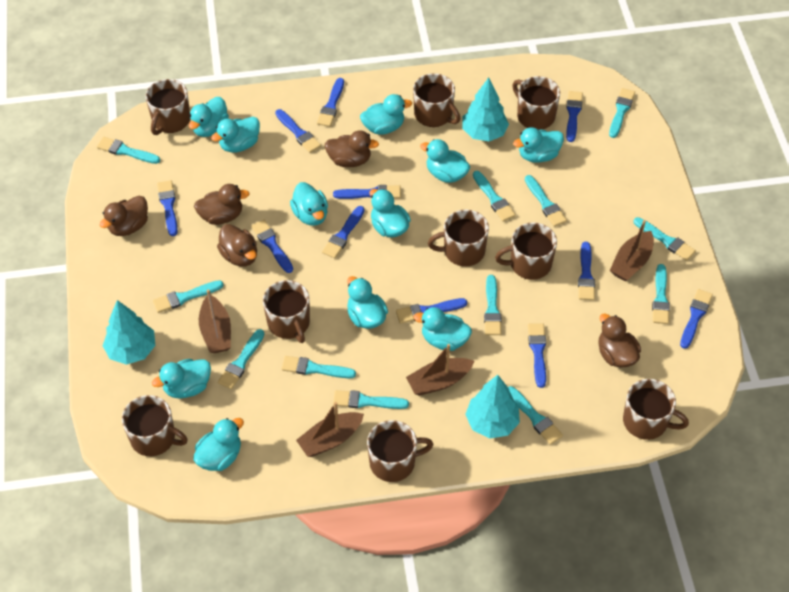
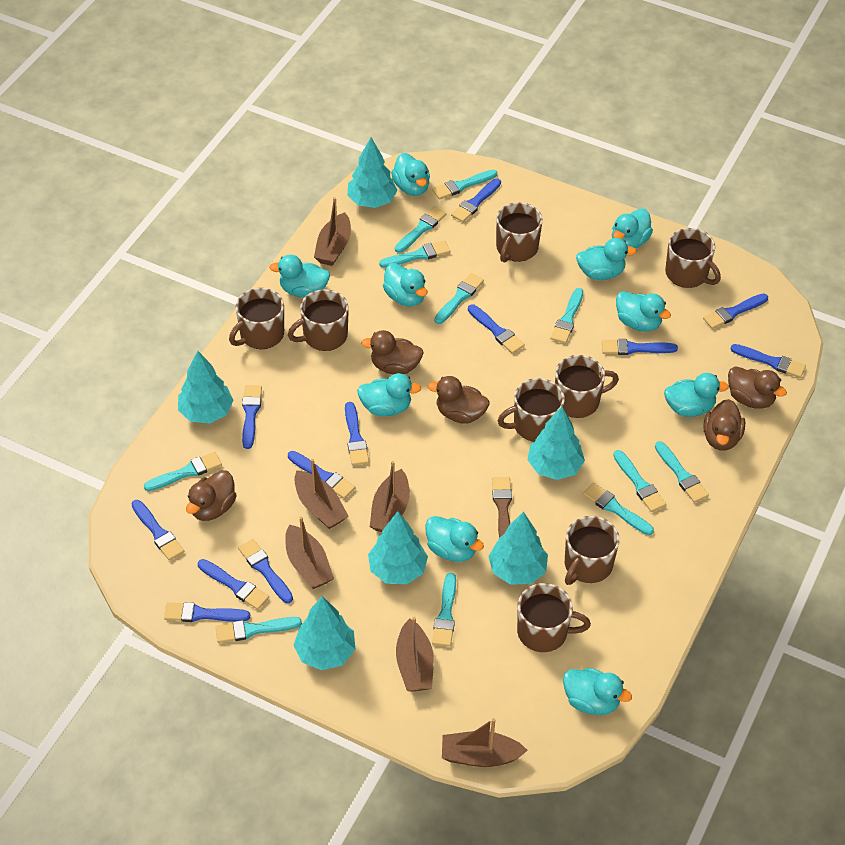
blue brush: 11 -> 12
brown boat: 4 -> 6
brown brush: 0 -> 1
brown mug: 9 -> 8
turquoise brush: 12 -> 11
turquoise duck: 11 -> 10
turquoise tree: 3 -> 6

